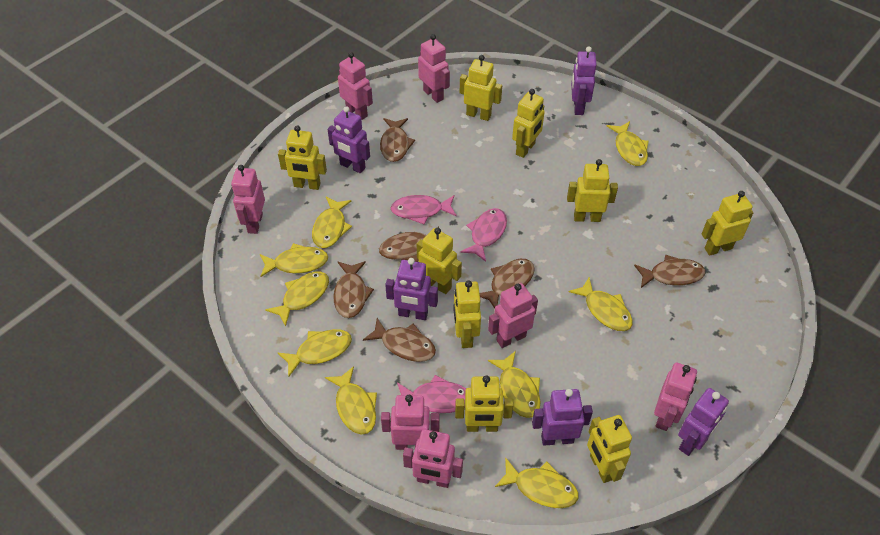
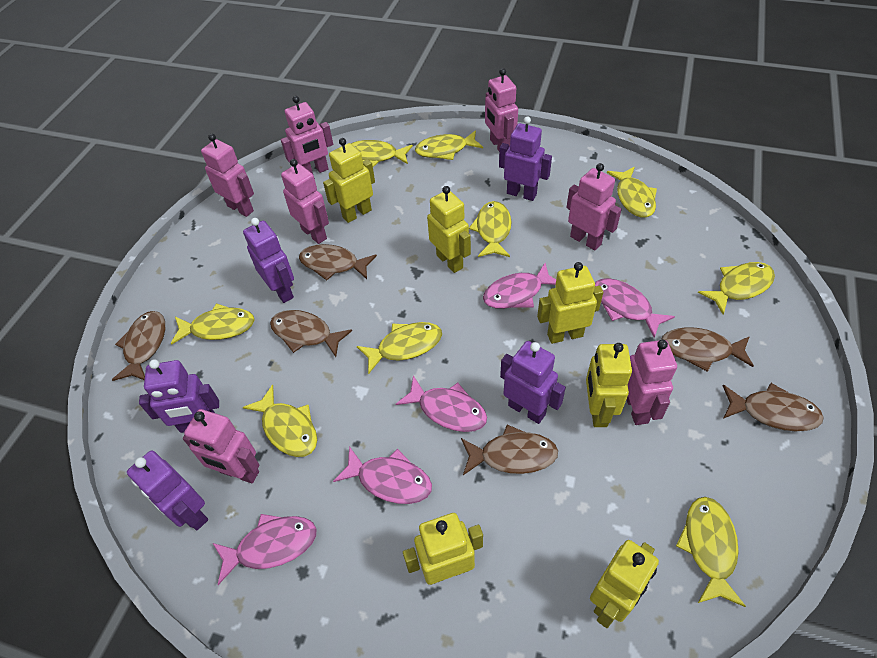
pink fish: 3 -> 5
yellow robot: 9 -> 6

